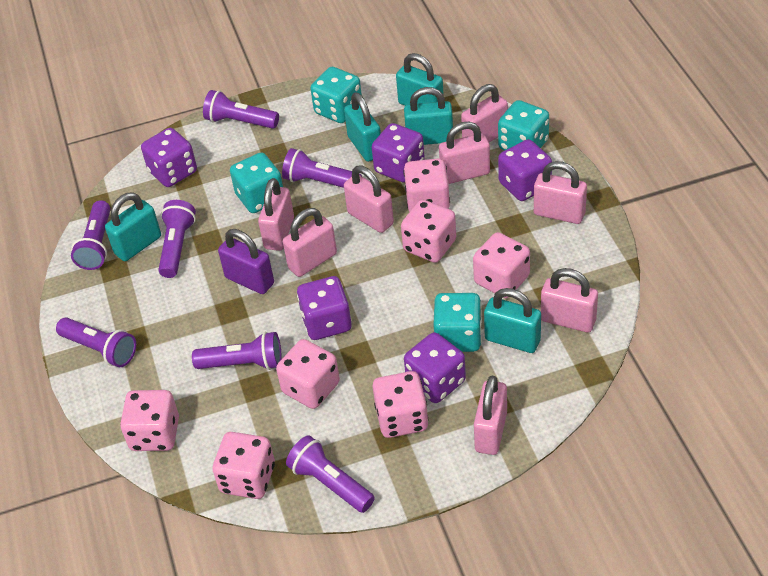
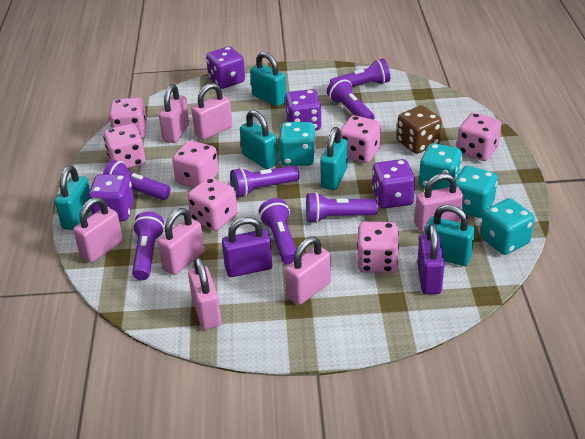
brown dice: 0 -> 1
pink padlock: 8 -> 7
purple dice: 5 -> 4
purple padlock: 1 -> 2

